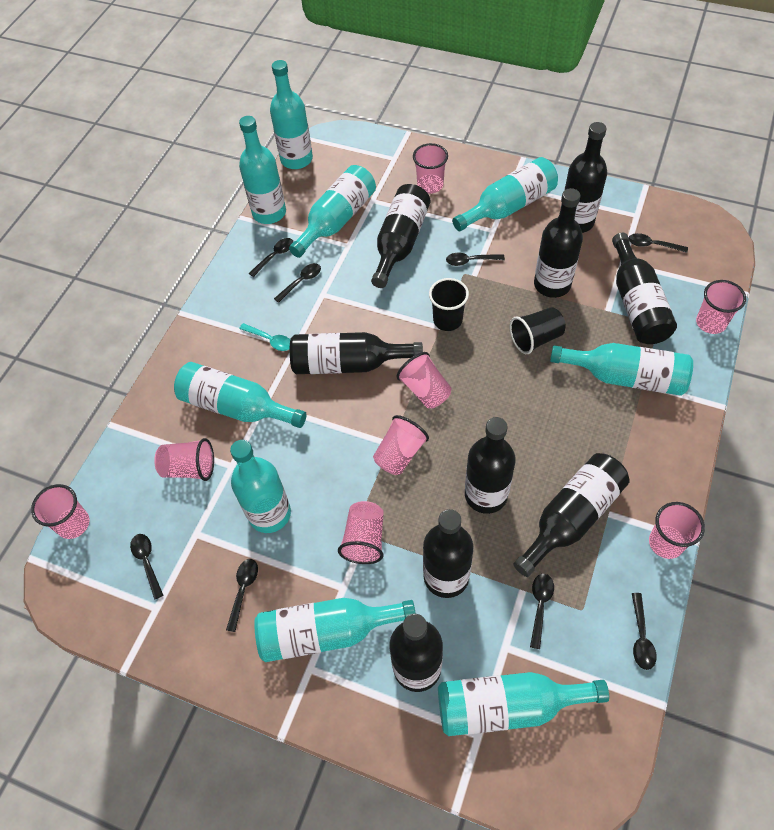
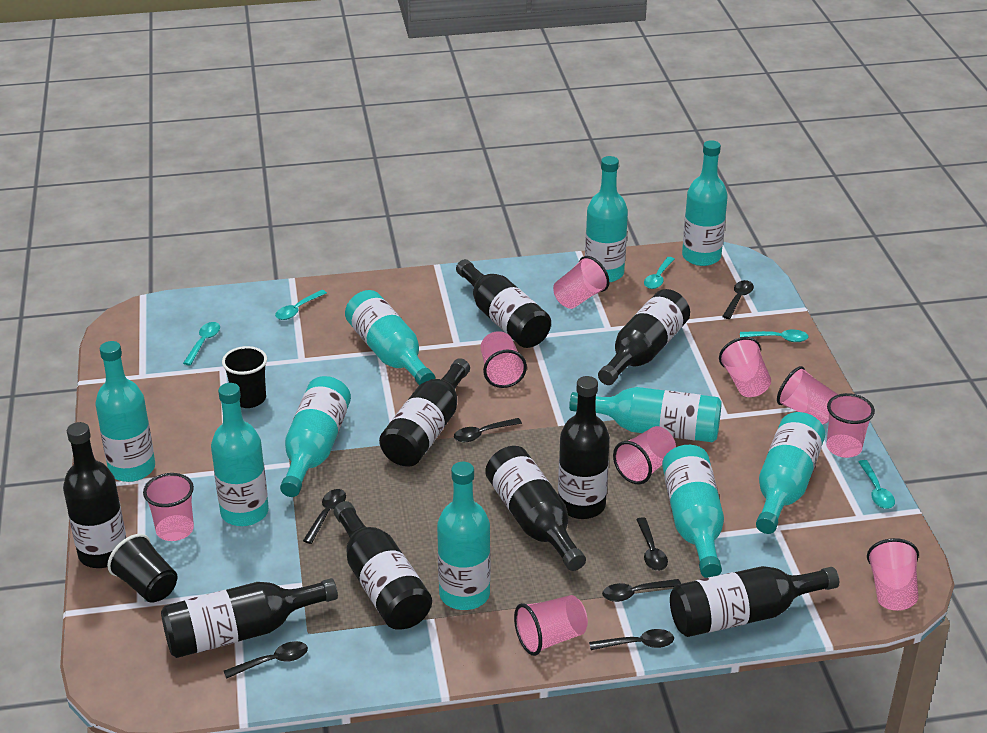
black spoon: 8 -> 7
pink cup: 8 -> 9
turquoise bottle: 9 -> 10
turquoise spoon: 1 -> 5

